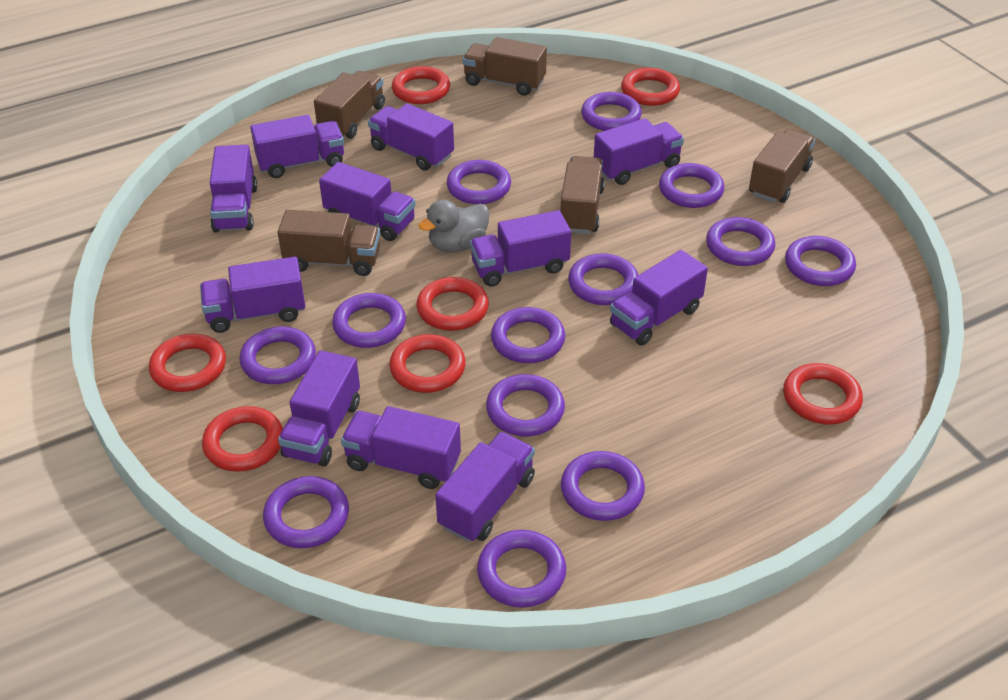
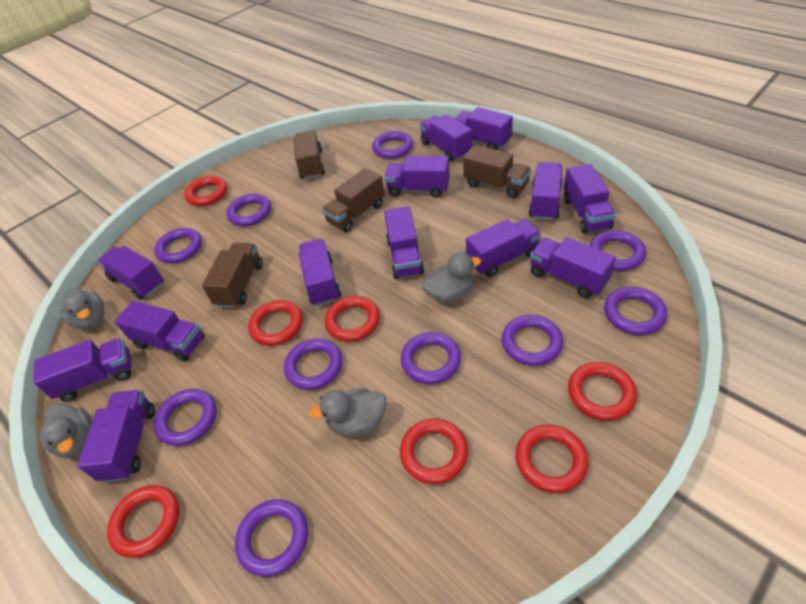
brown truck: 5 -> 4
grey duck: 1 -> 4
purple ring: 13 -> 10
purple truck: 11 -> 13

